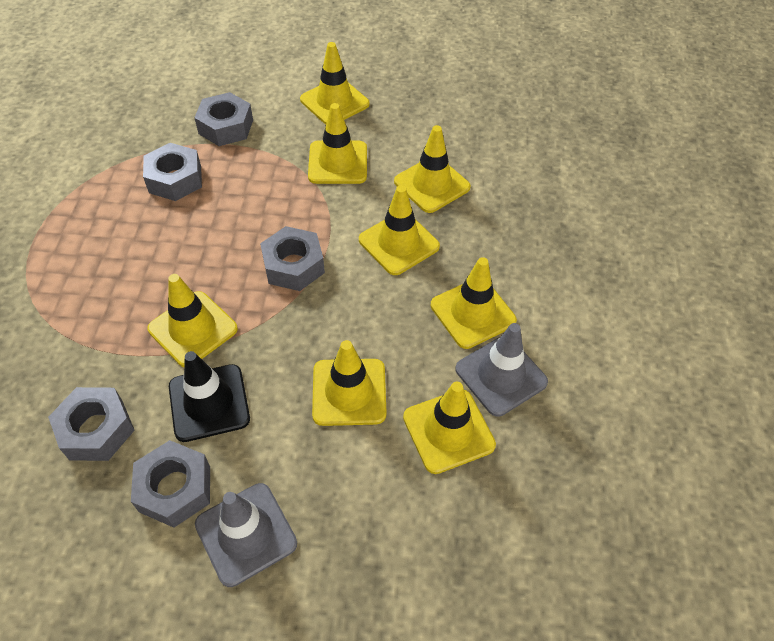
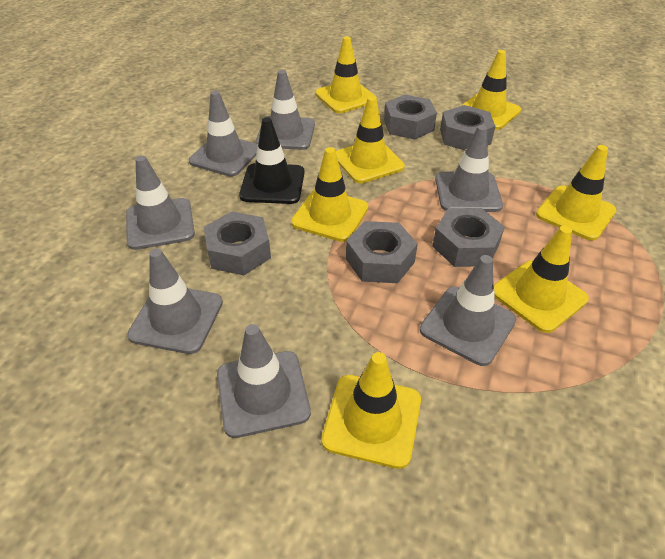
grey traffic cone: 2 -> 7
yellow traffic cone: 8 -> 7

